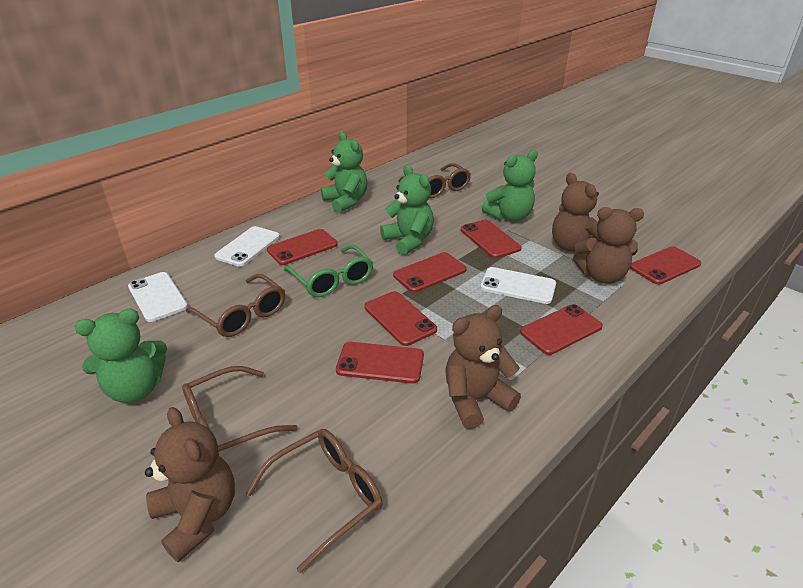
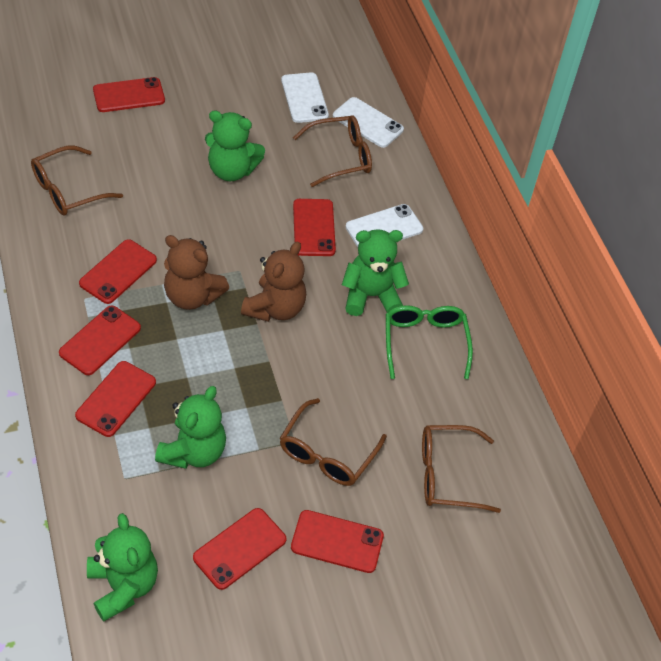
brown teddy bear: 4 -> 2

